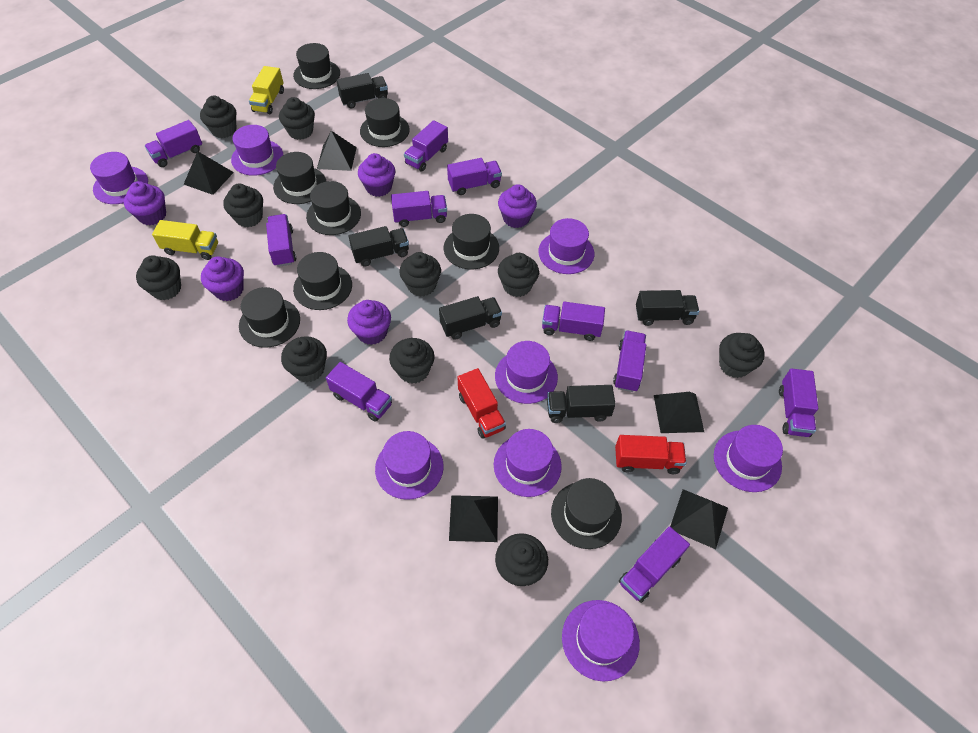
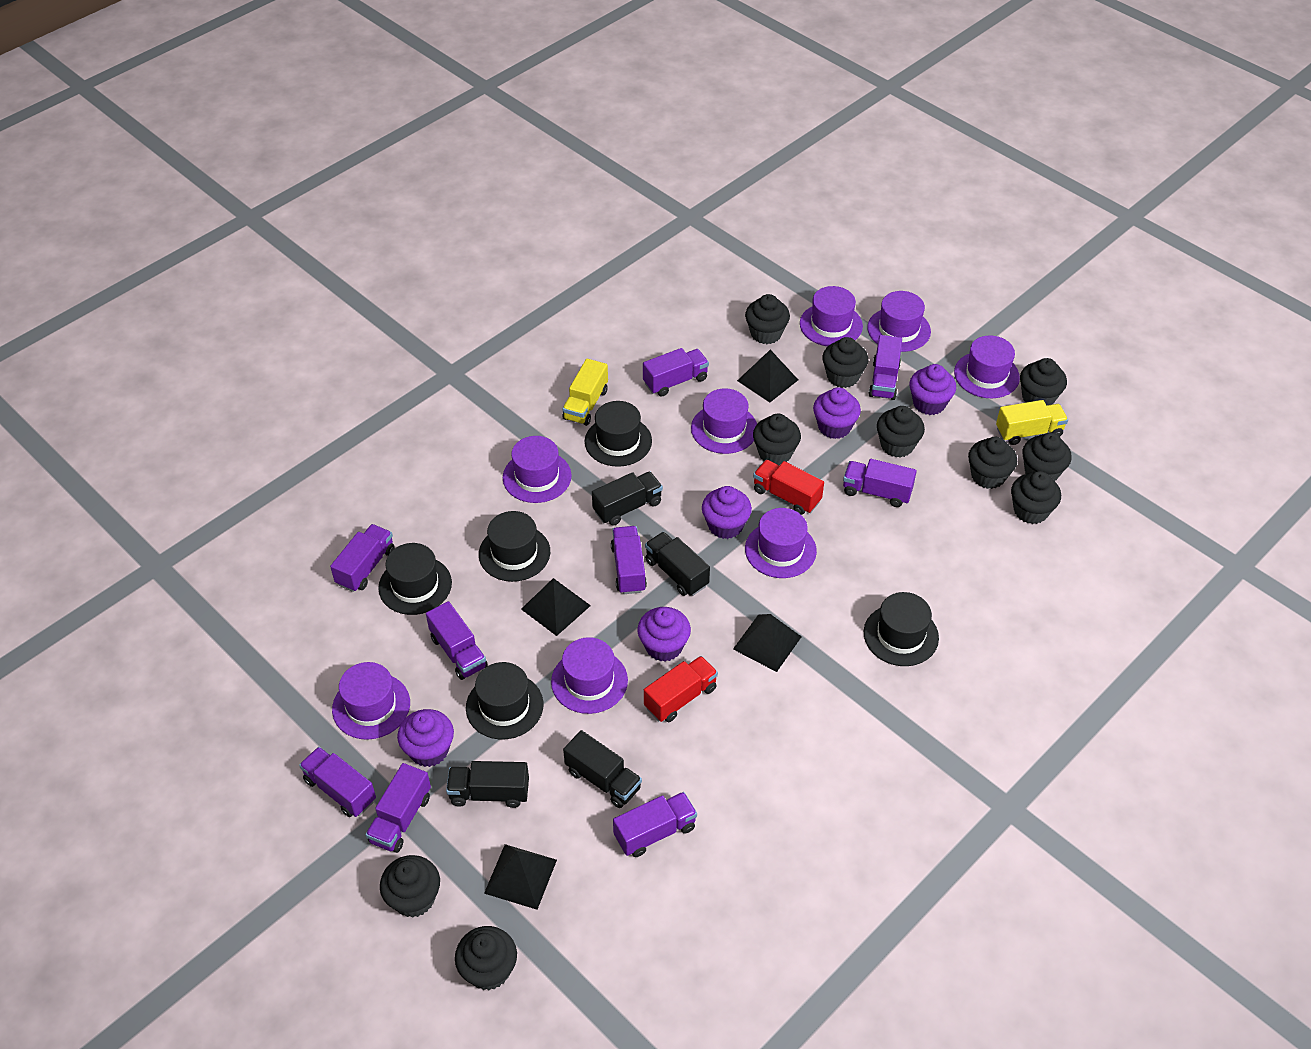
black hat: 8 -> 5
black pyramid: 5 -> 4
black truck: 5 -> 4
purple truck: 10 -> 9

